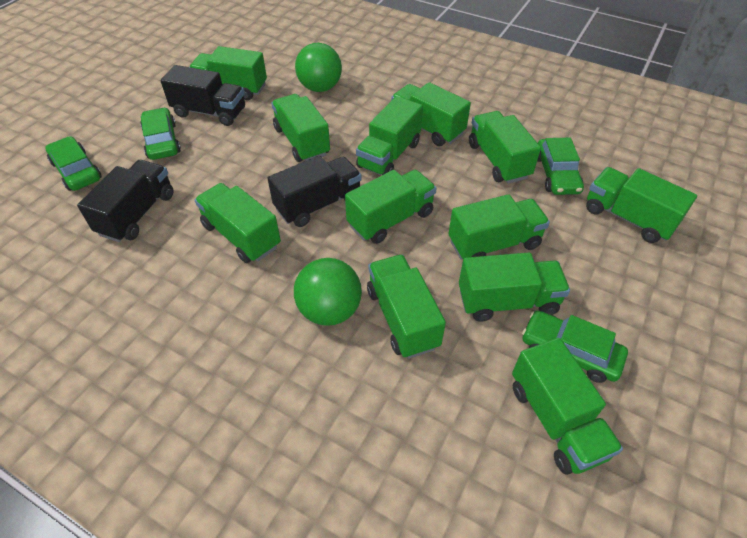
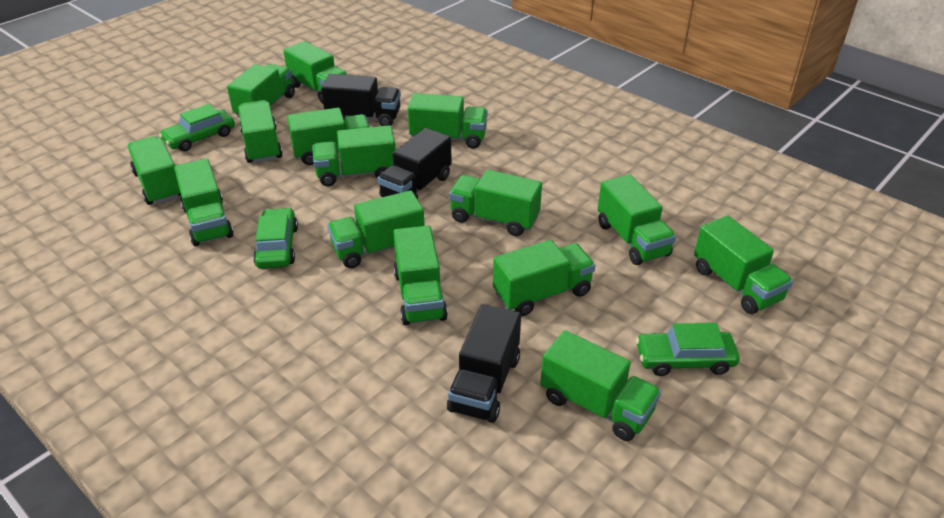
green ball: 2 -> 0
green car: 4 -> 3
green truck: 12 -> 15

